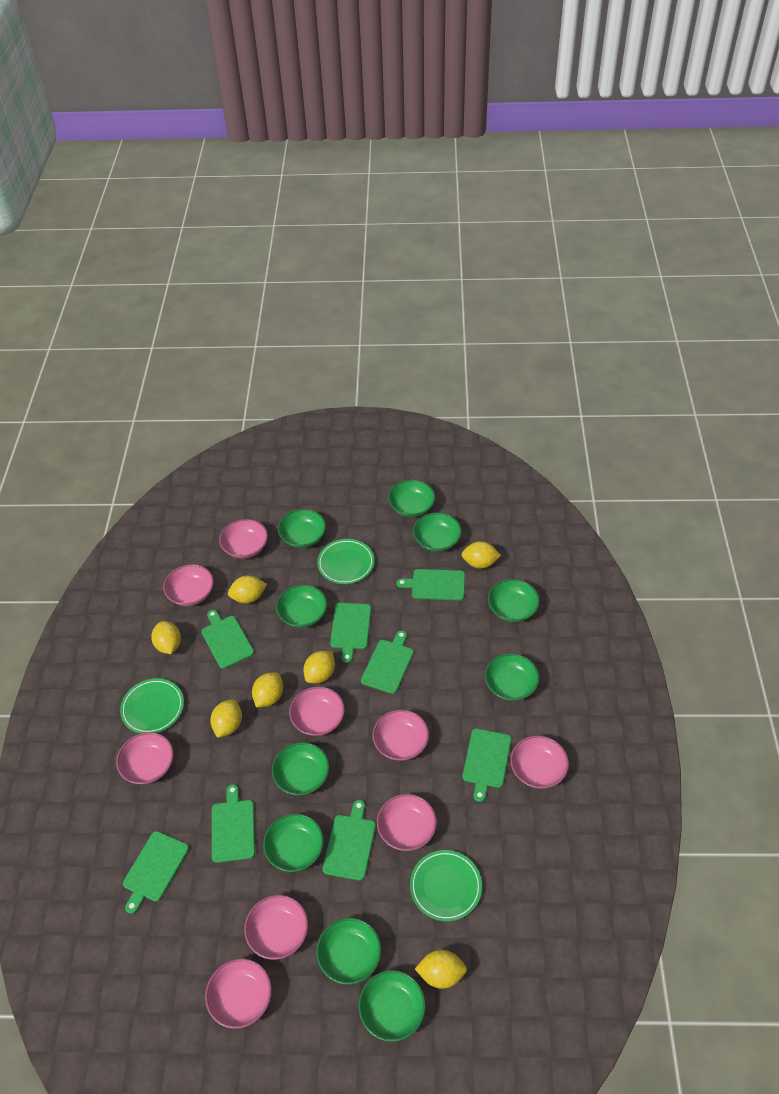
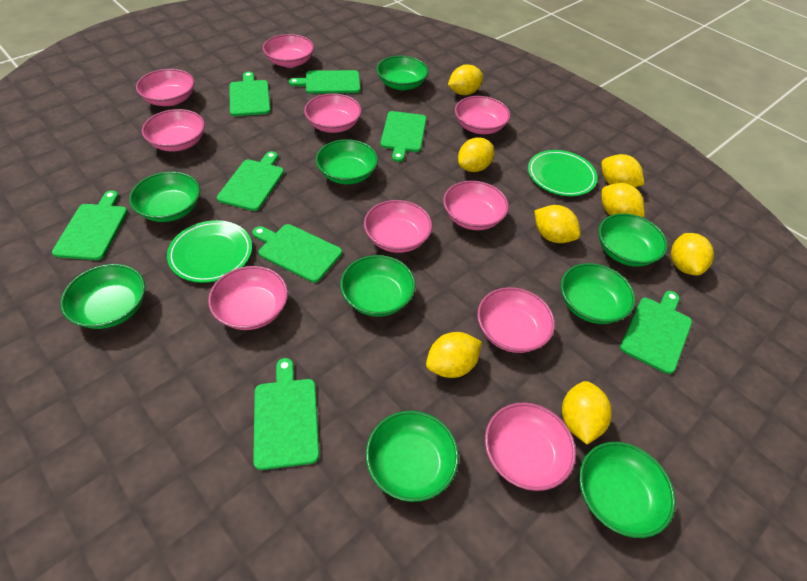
green bowl: 10 -> 9
green plate: 3 -> 2
pink bowl: 9 -> 10
yellow lemon: 7 -> 8

